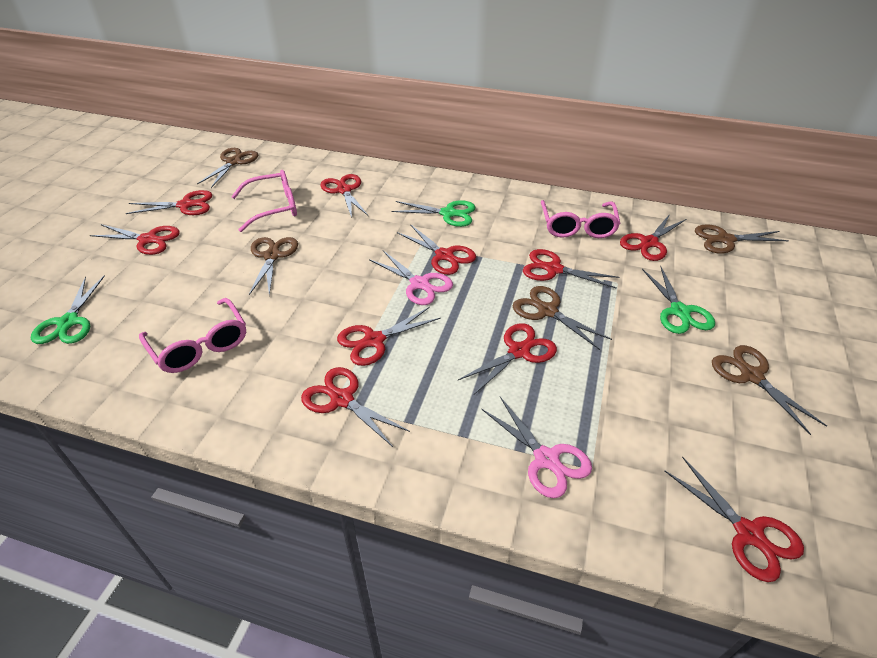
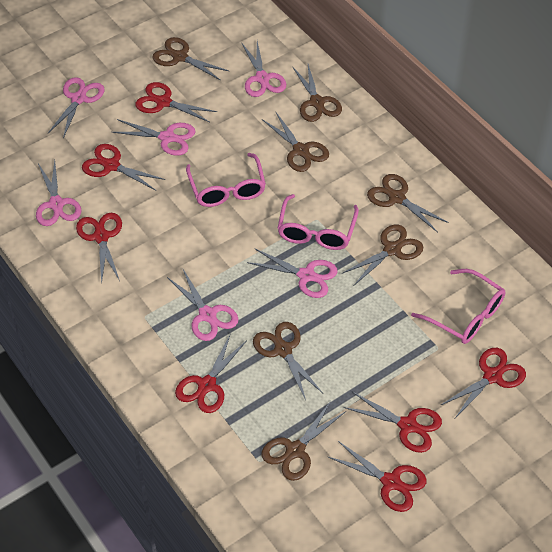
brown scissors: 5 -> 7
green scissors: 3 -> 0
pink scissors: 2 -> 6
red scissors: 10 -> 7

